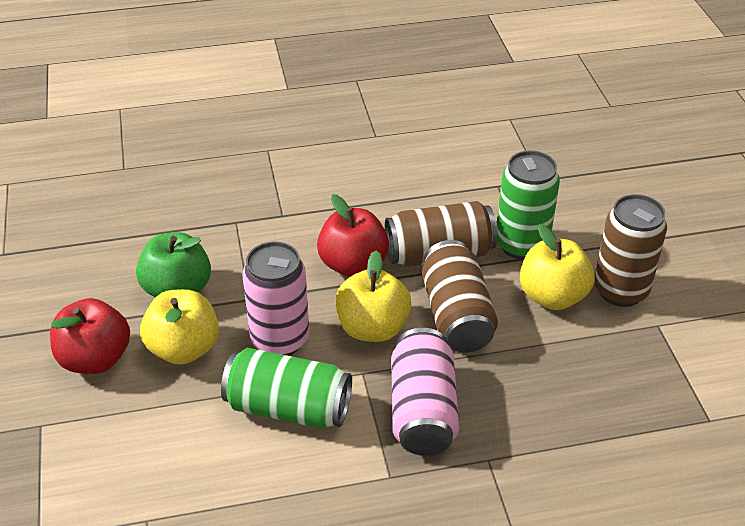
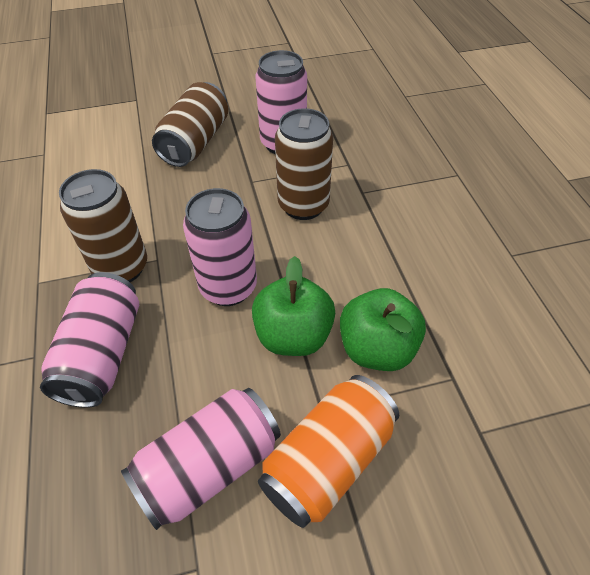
green apple: 1 -> 2
green can: 2 -> 0
orange can: 0 -> 1
pink can: 2 -> 4
red apple: 2 -> 0
yellow apple: 3 -> 0

